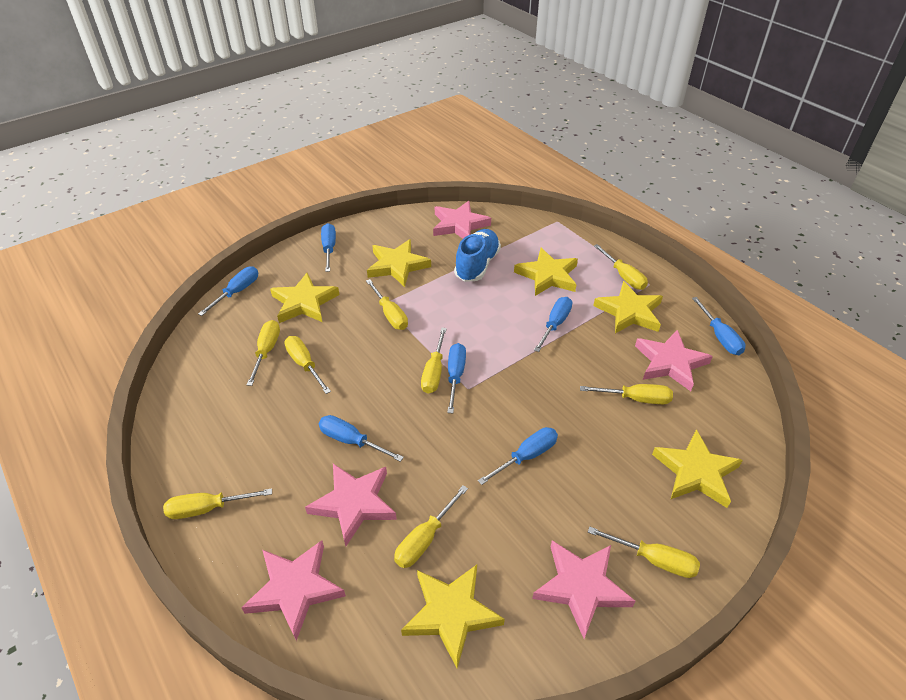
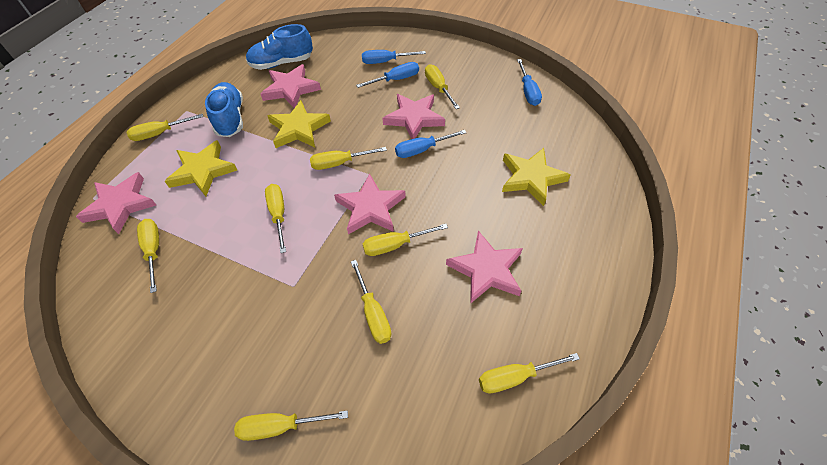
blue screwdriver: 7 -> 4
blue shoe: 1 -> 2
yellow star: 6 -> 3

